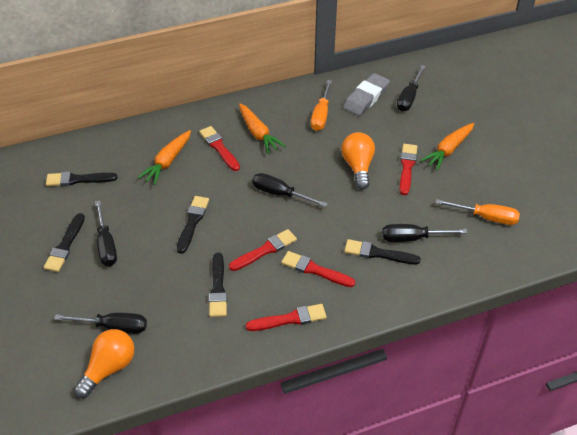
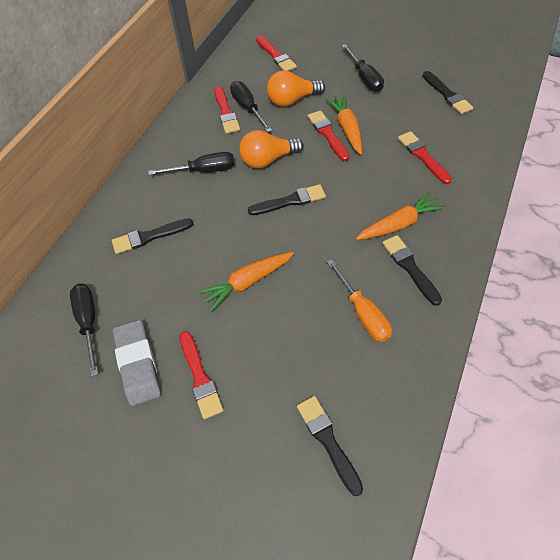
black screwdriver: 5 -> 4
orange screwdriver: 2 -> 1

